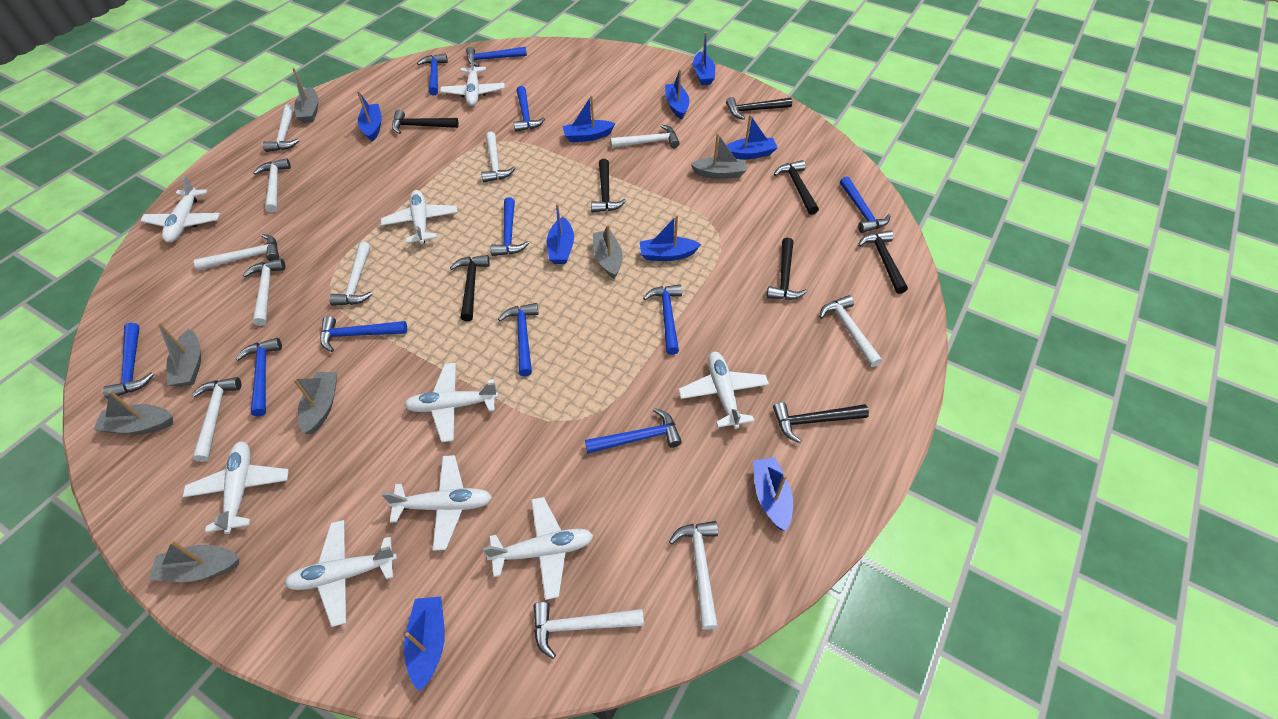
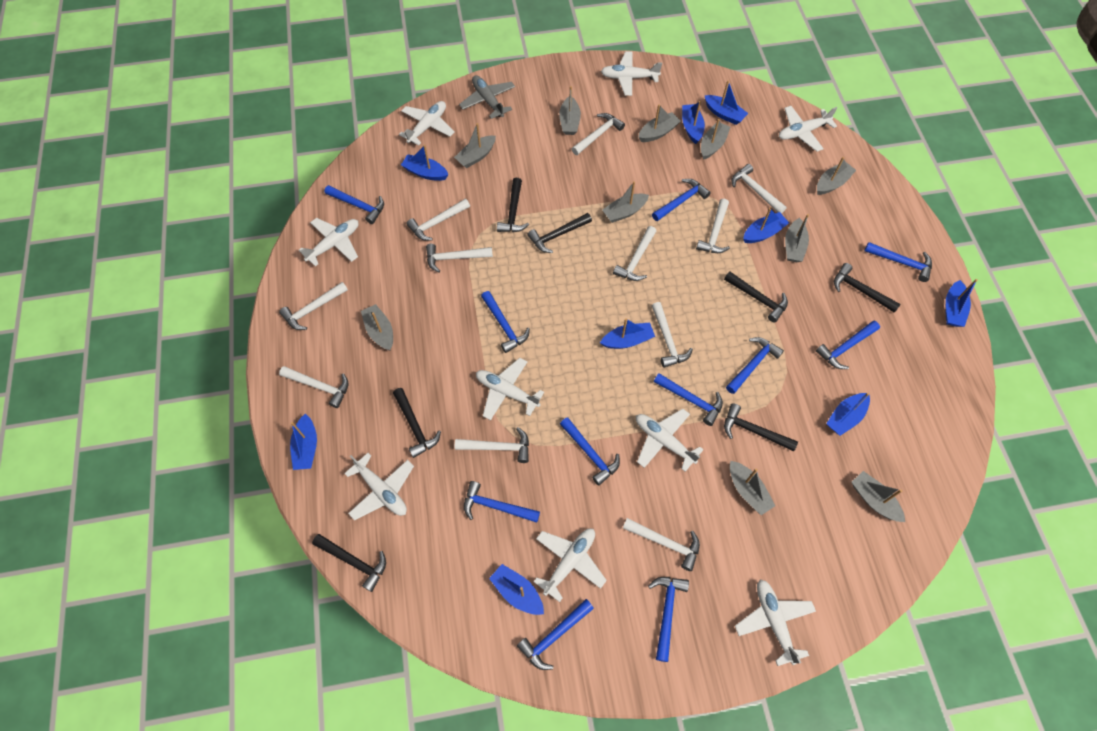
black hammer: 8 -> 7
grey boat: 7 -> 10
grey plane: 0 -> 1

